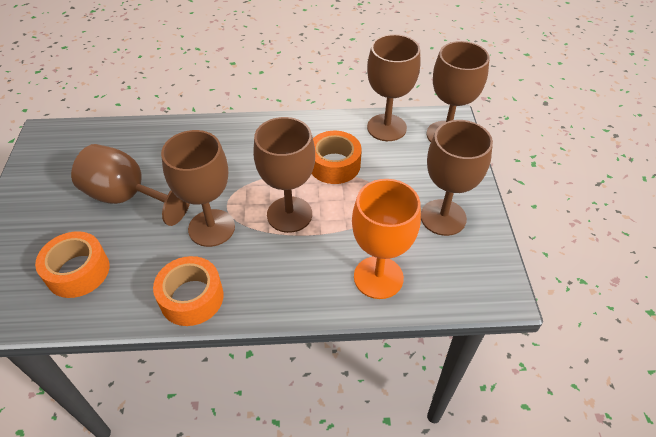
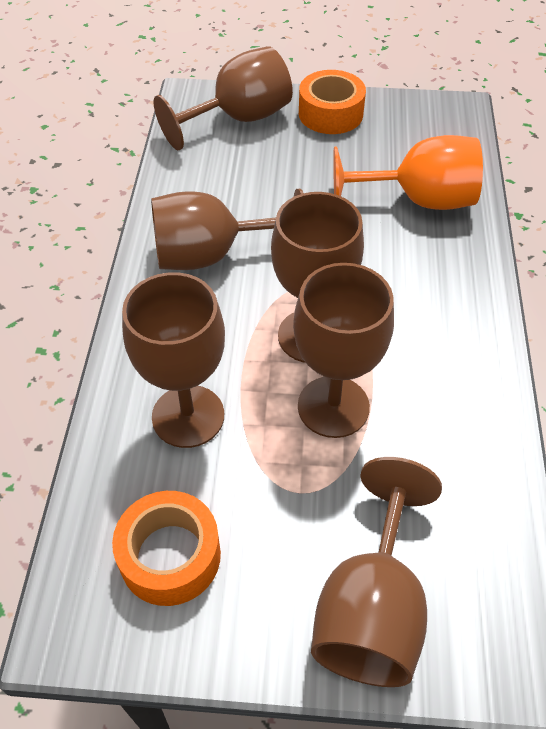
orange tape: 3 -> 2

